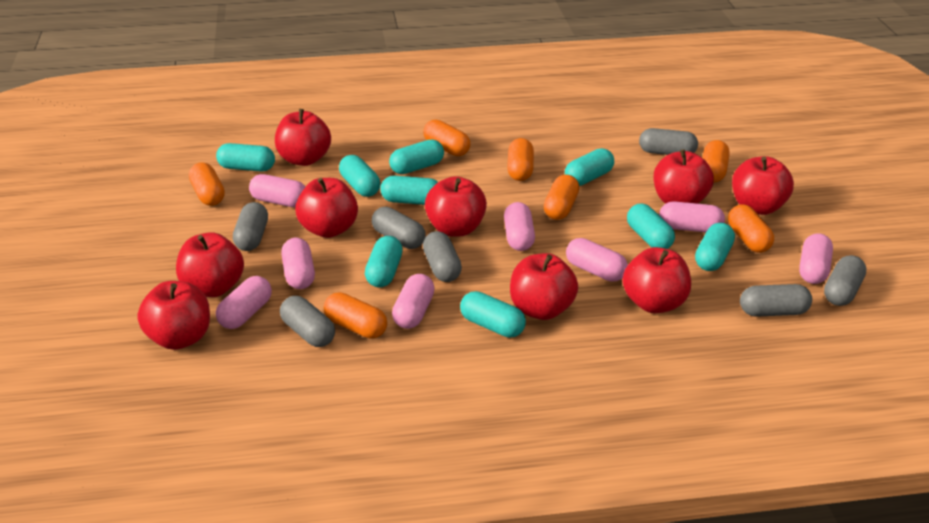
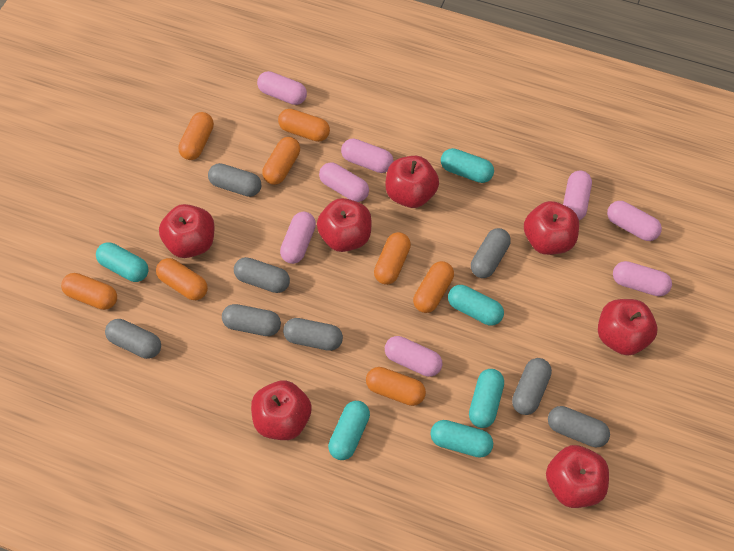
grey capsule: 7 -> 8
orange capsule: 7 -> 8
red apple: 9 -> 7
turquoise capsule: 9 -> 6

